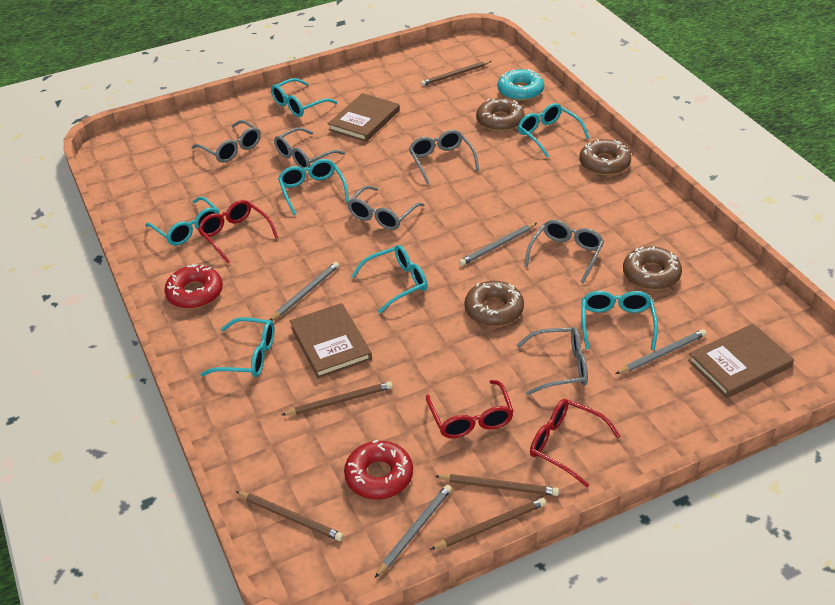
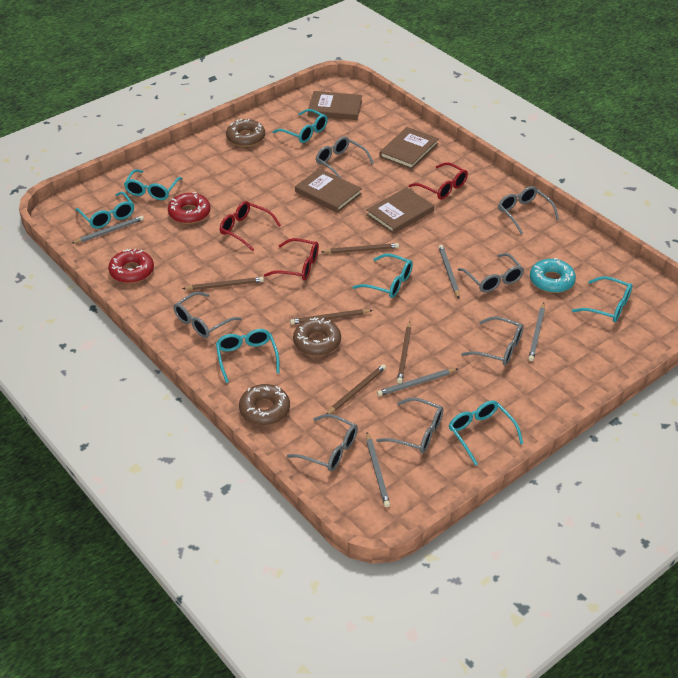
brown book: 3 -> 4
brown donut: 4 -> 3
grey glasses: 6 -> 7
grey pencil: 4 -> 5

